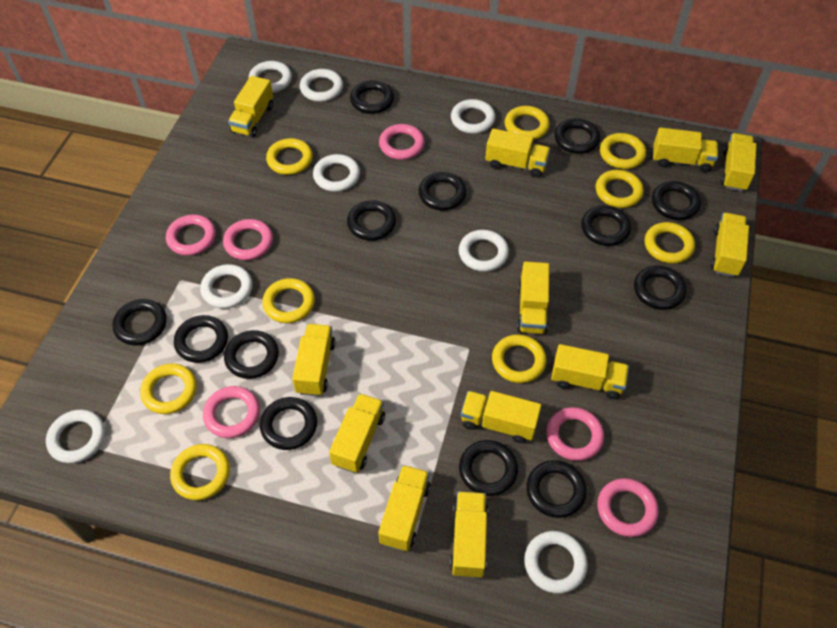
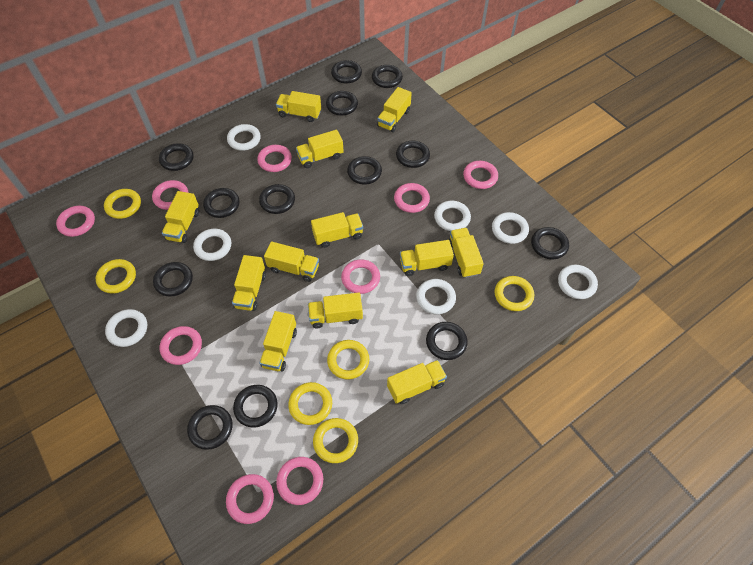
pink ring: 6 -> 9
white ring: 8 -> 7
yellow ring: 9 -> 6

